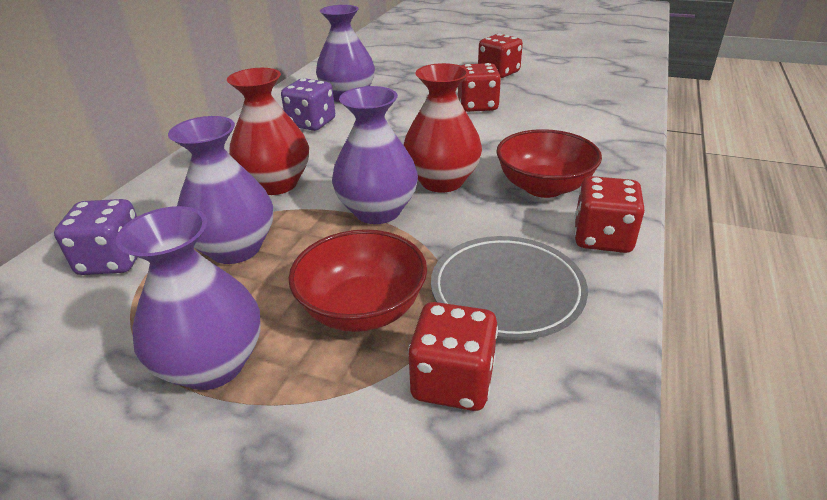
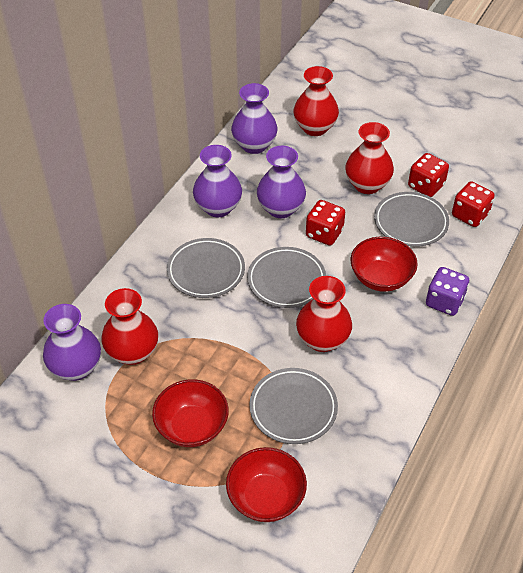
grey plate: 1 -> 4
purple dice: 2 -> 1
red bowl: 2 -> 3
red dice: 4 -> 3
red vase: 2 -> 4

